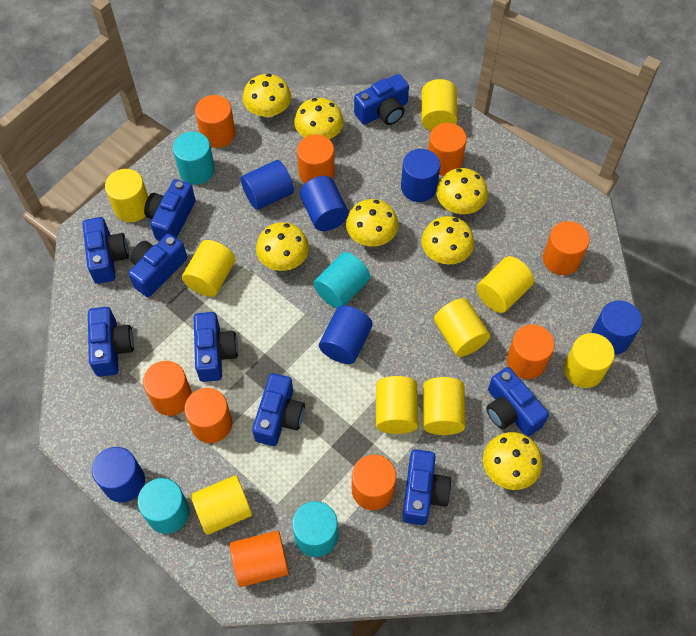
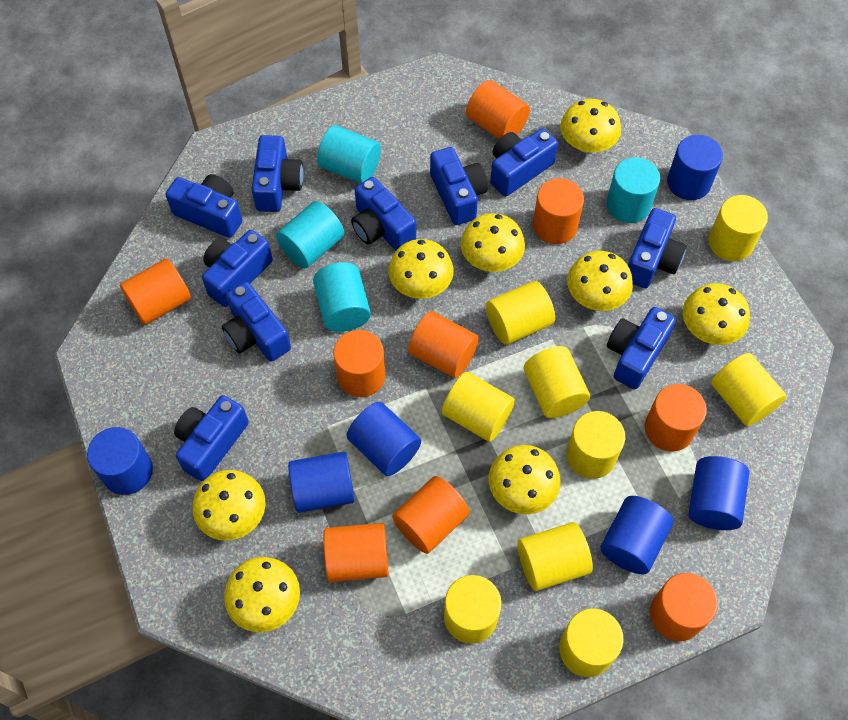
blue camera: 9 -> 10
yellow mushroom: 7 -> 8

